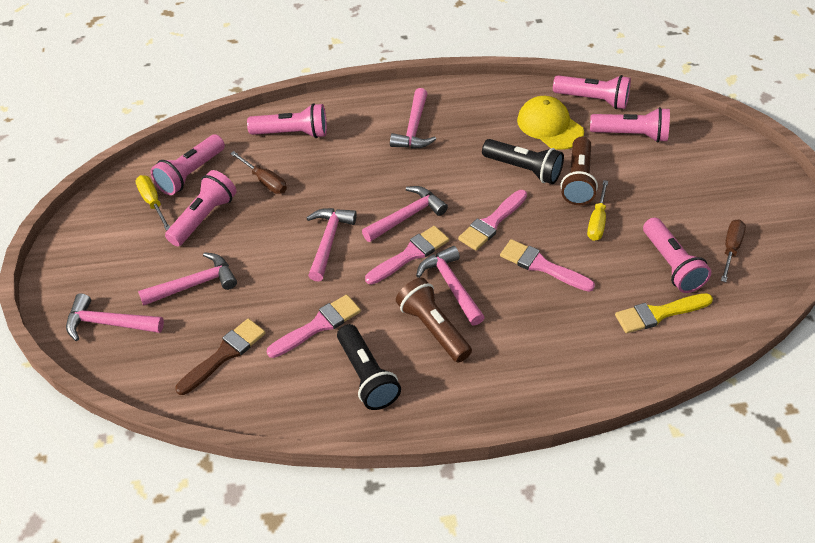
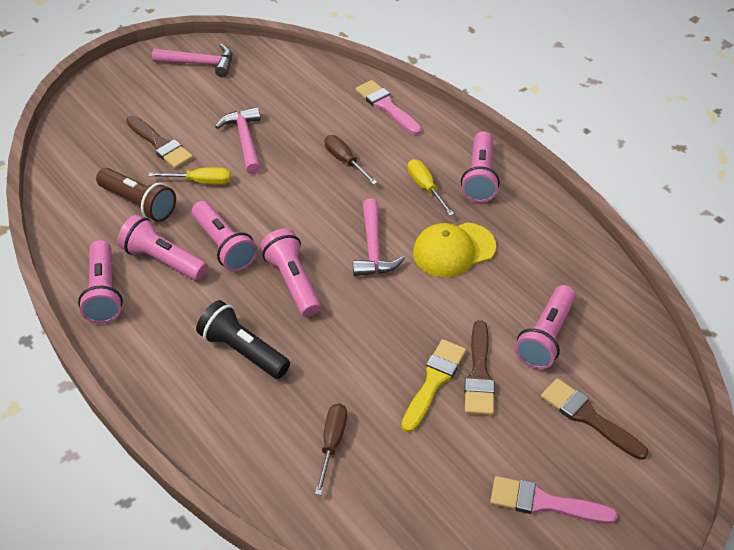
black flashlight: 2 -> 1
brown brush: 1 -> 3
brown flashlight: 2 -> 1
pink brush: 4 -> 2
pink hammer: 6 -> 3

